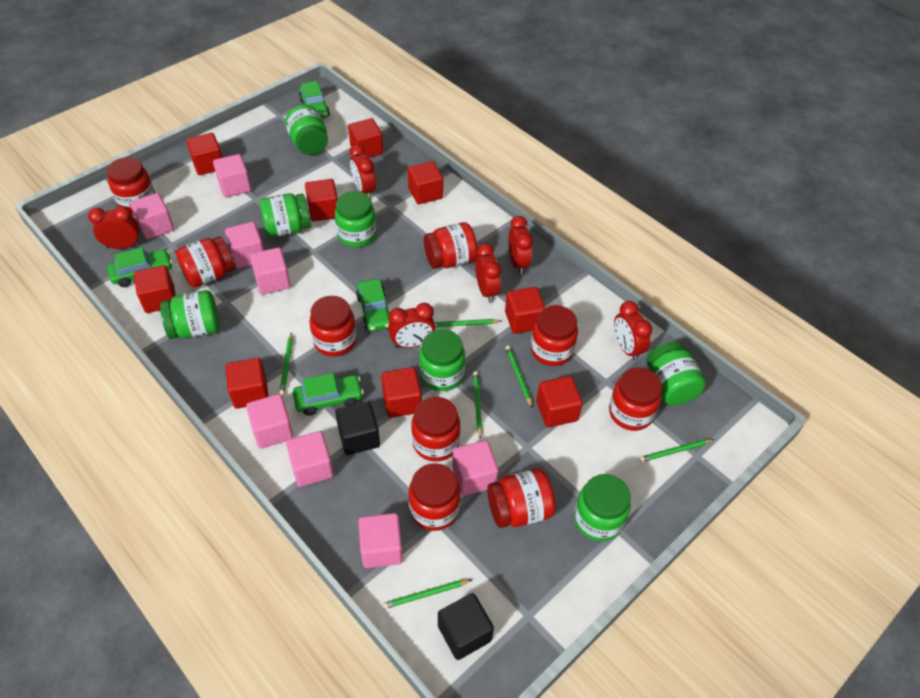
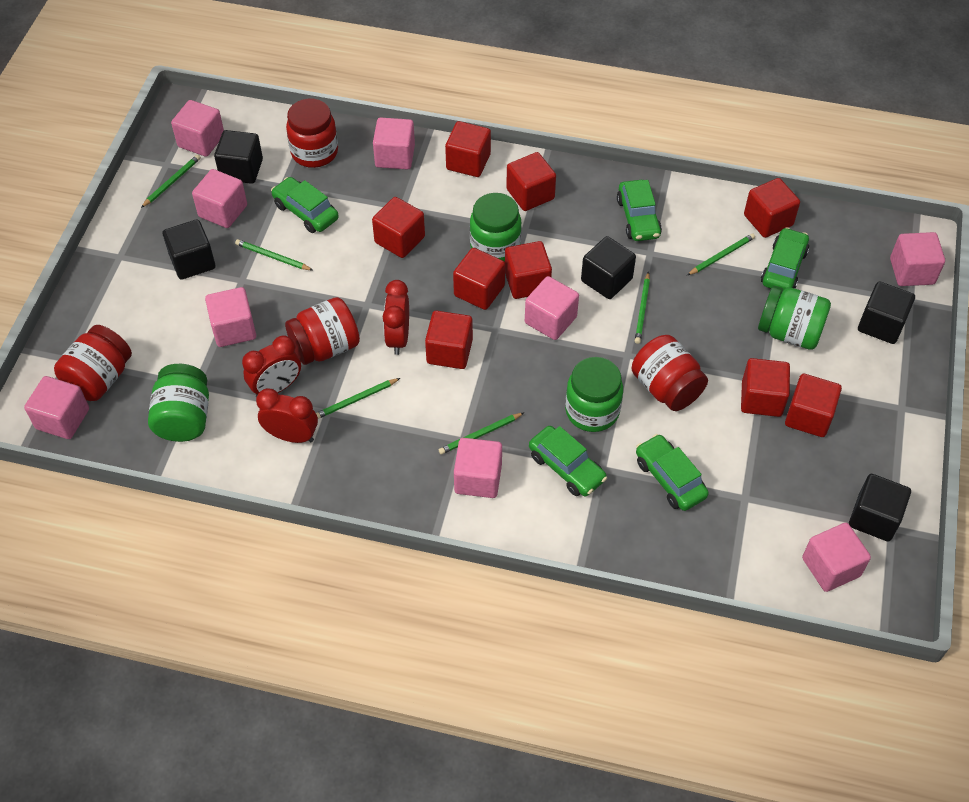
black cube: 2 -> 5
green car: 4 -> 5
green jar: 7 -> 4
pink cube: 8 -> 9
red clock: 6 -> 3
red jar: 9 -> 4

